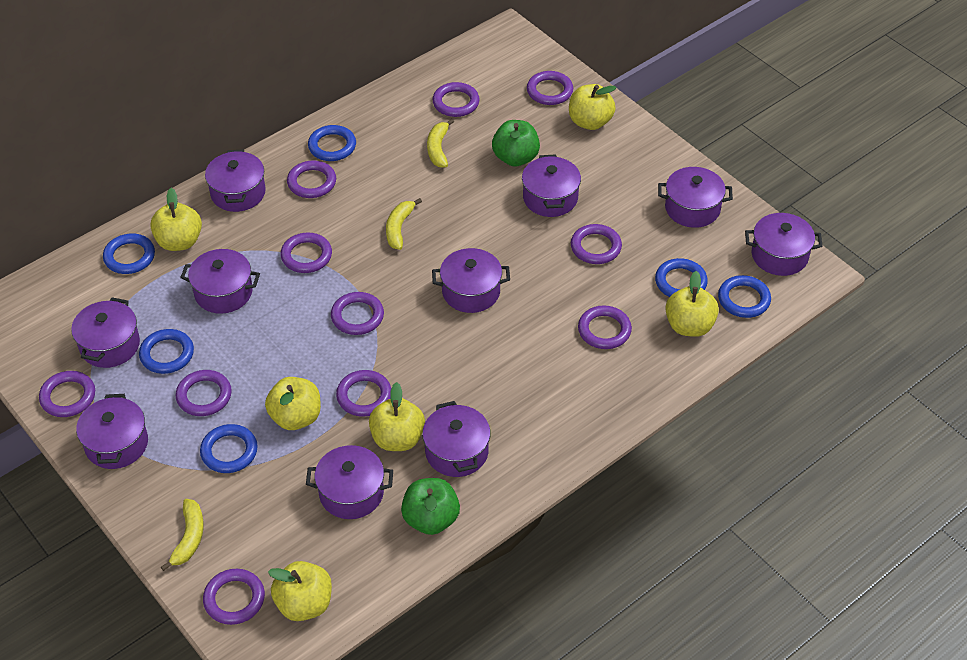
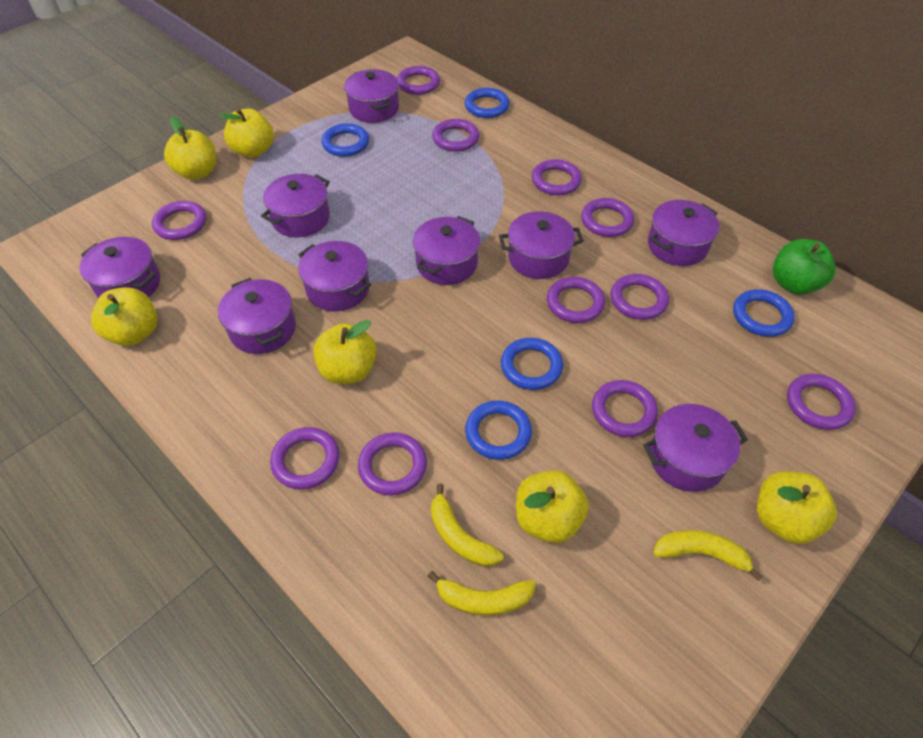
blue ring: 6 -> 5
green apple: 2 -> 1
purple pot: 10 -> 9

